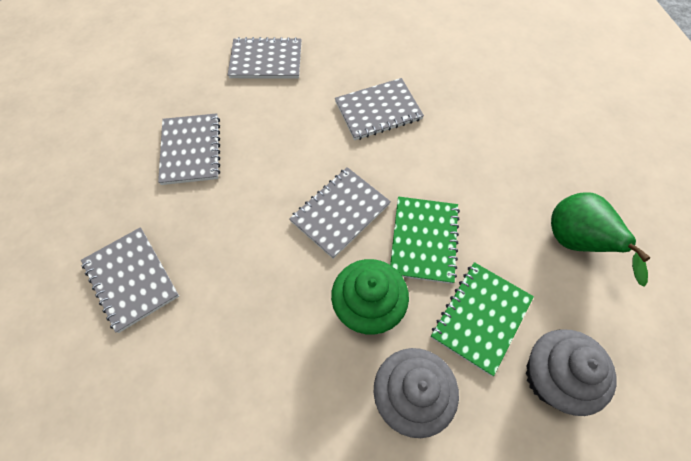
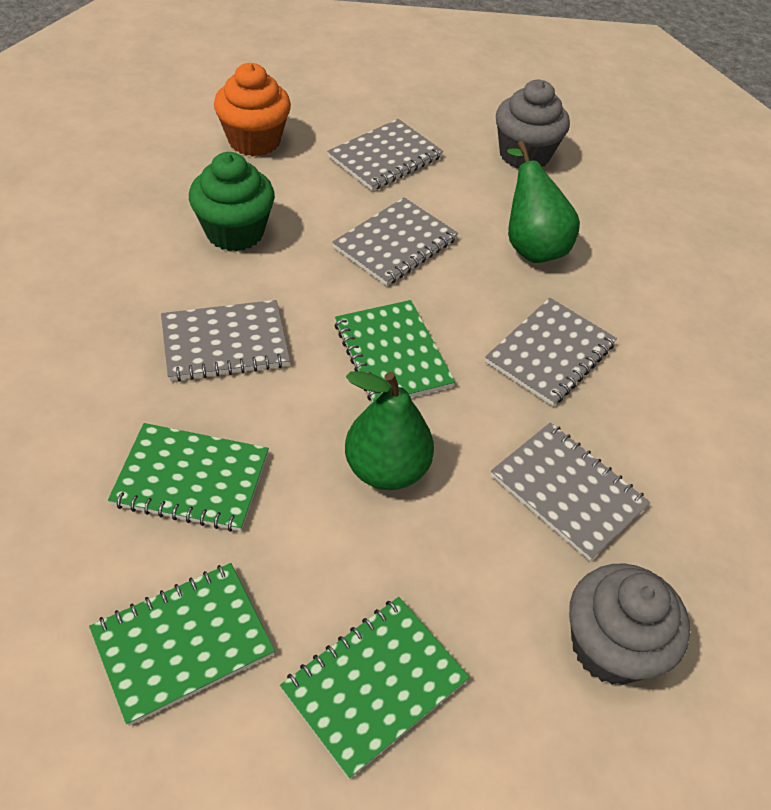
green notebook: 2 -> 4
green pear: 1 -> 2
orange cupcake: 0 -> 1

